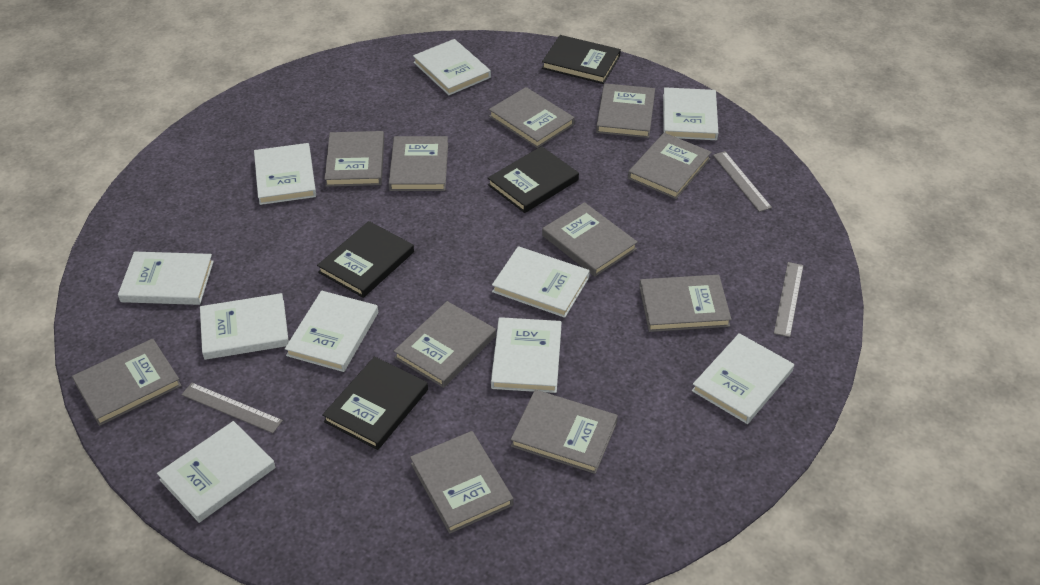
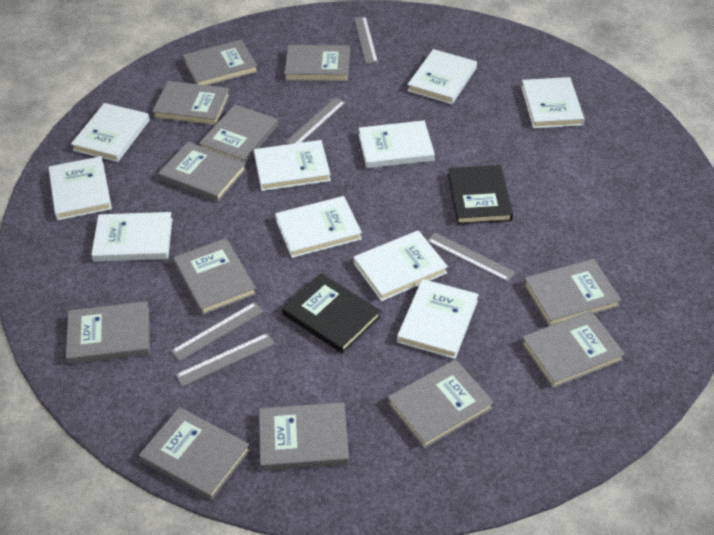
black book: 4 -> 2
grey book: 11 -> 12
grey ruler: 3 -> 5

